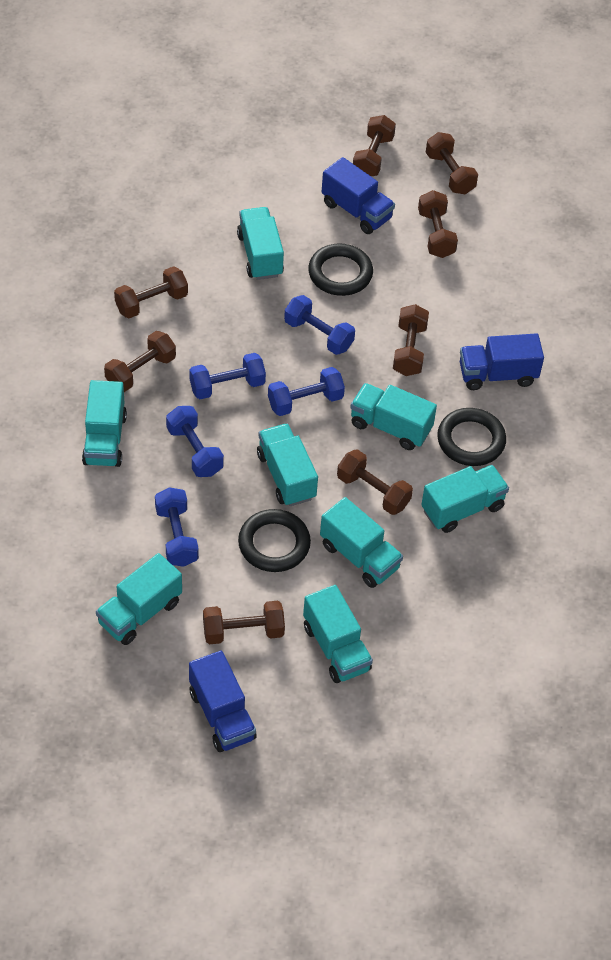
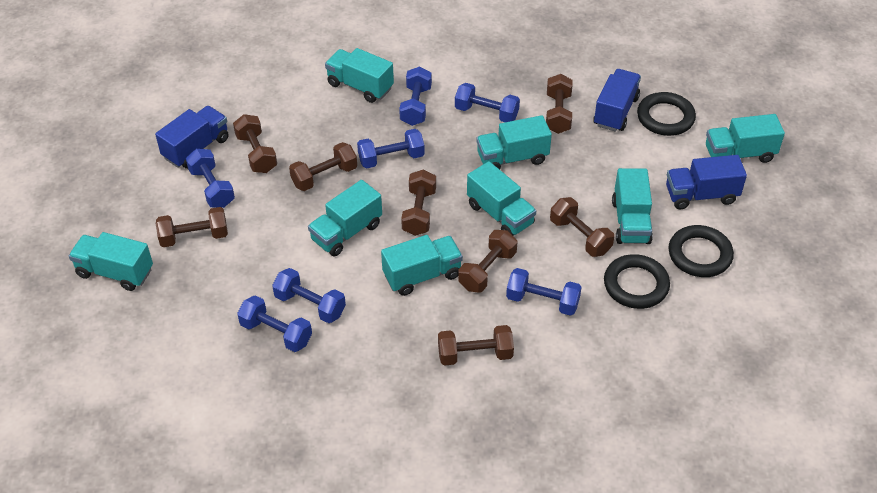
blue dumbbell: 5 -> 7

